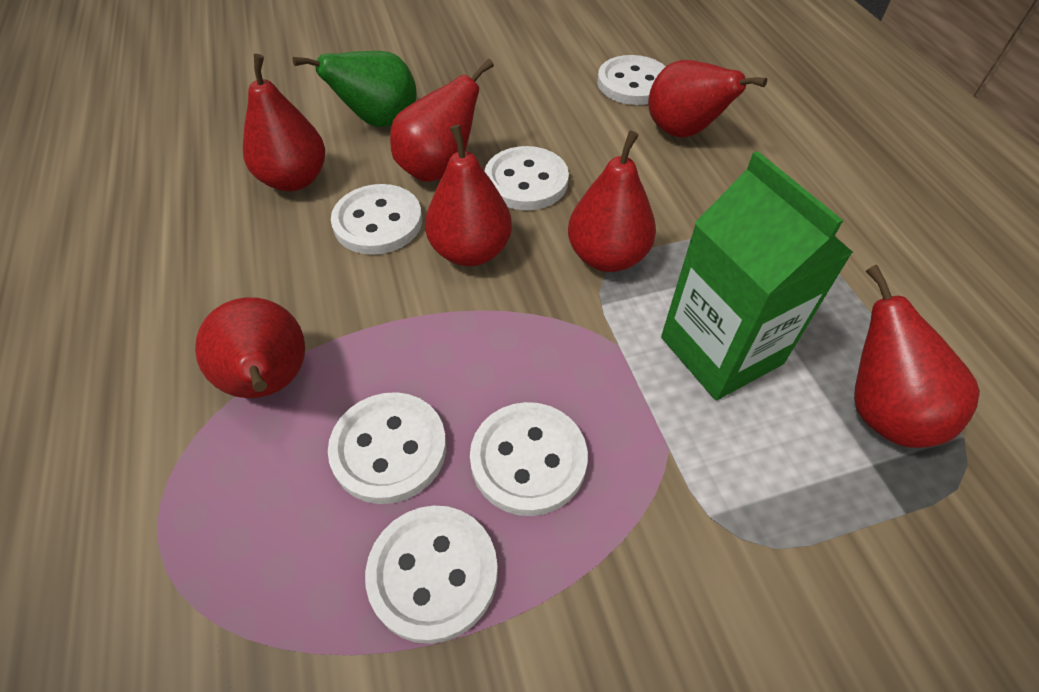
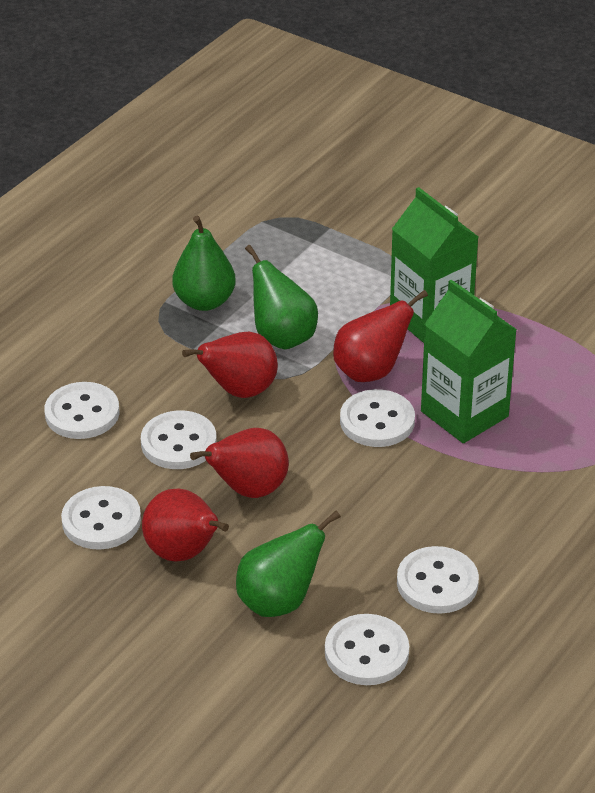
green carton: 1 -> 2
green pear: 1 -> 3
red pear: 7 -> 4

